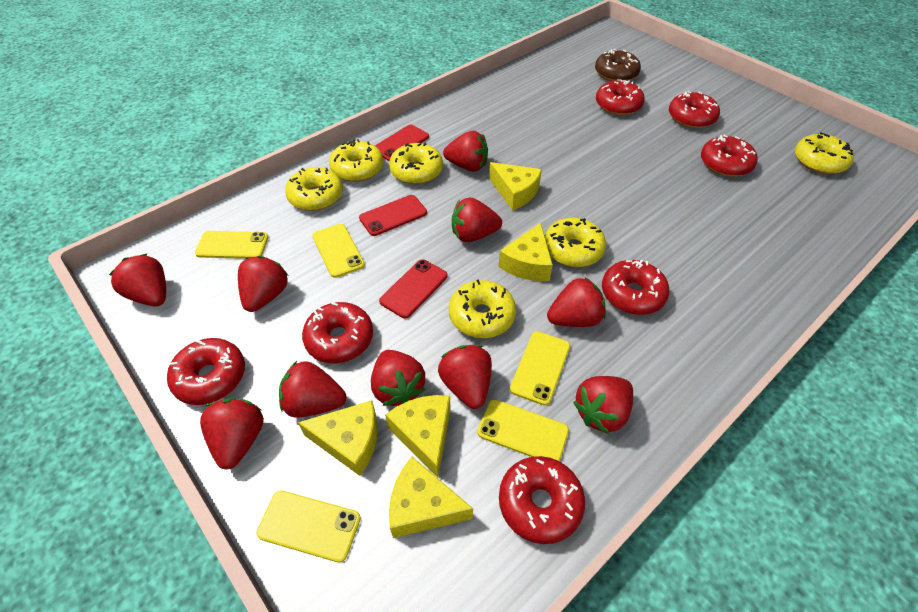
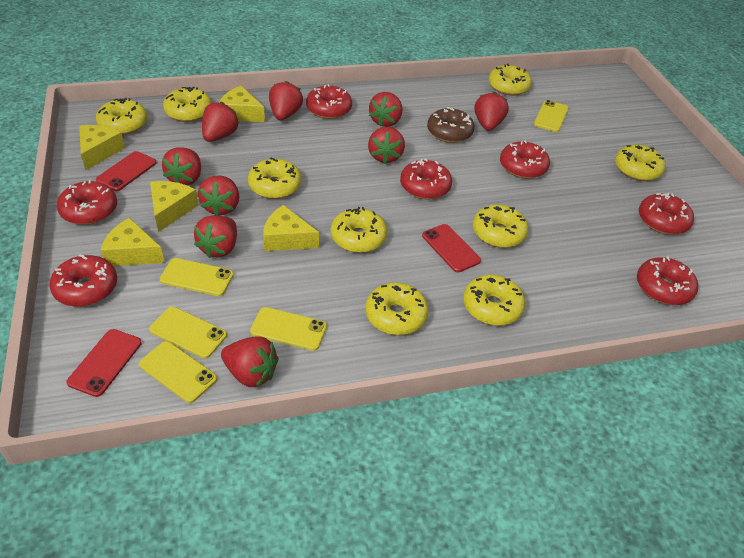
red strawberry: 10 -> 9
yellow donut: 6 -> 9

